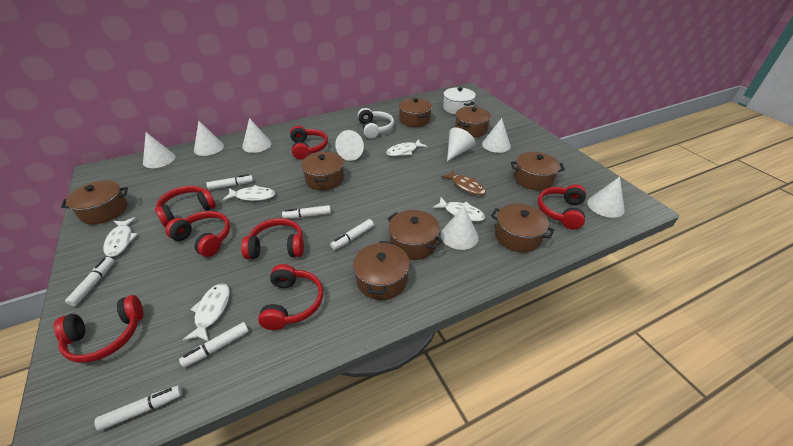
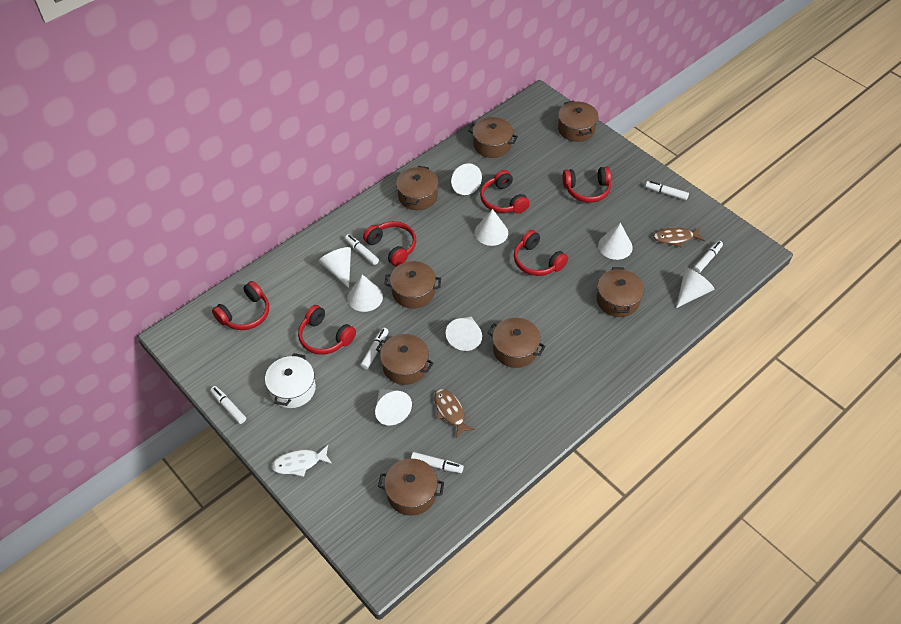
brown fish: 1 -> 2
red headphones: 7 -> 6
white fish: 5 -> 1
white headphones: 1 -> 0

